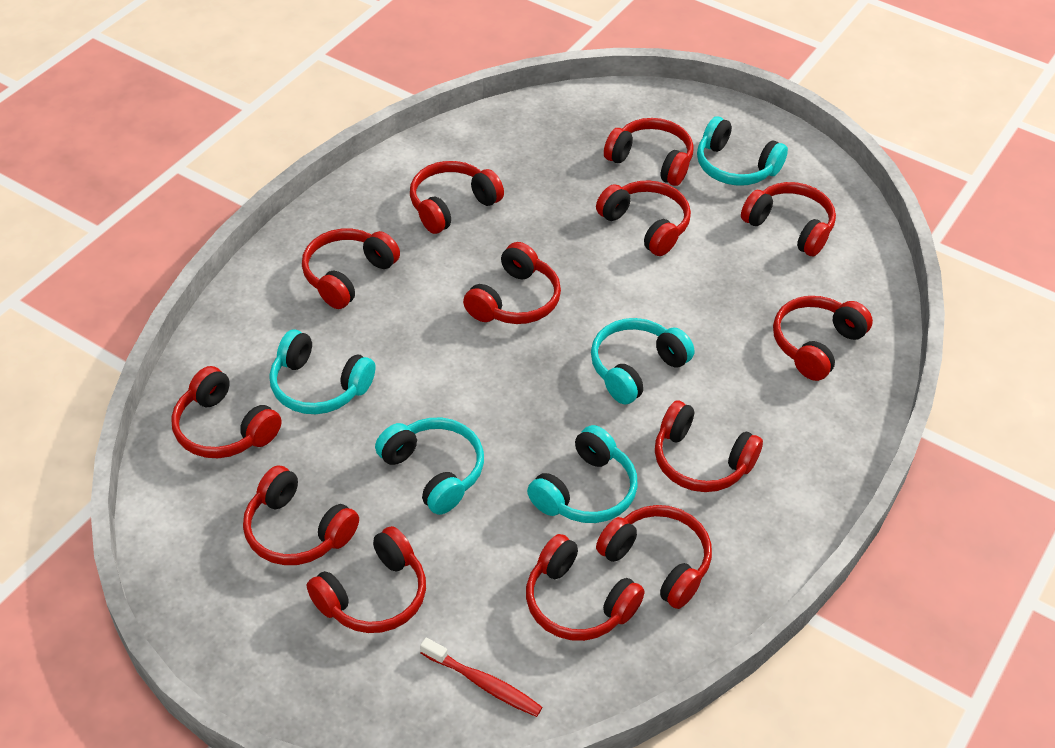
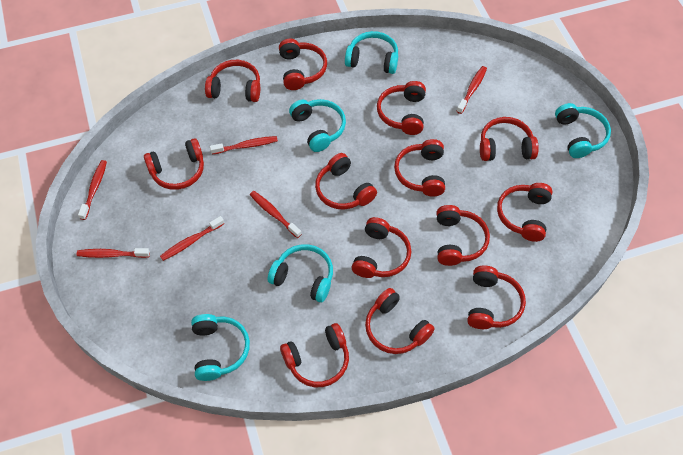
red toothbrush: 1 -> 6

